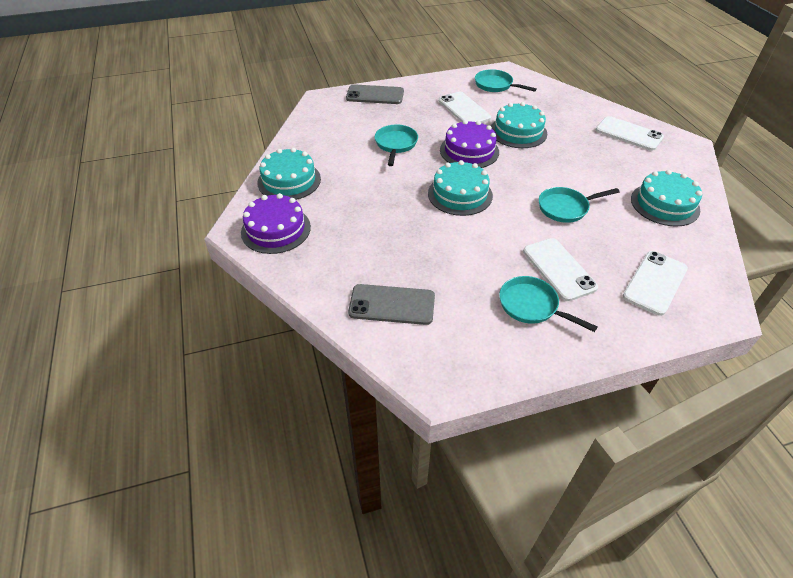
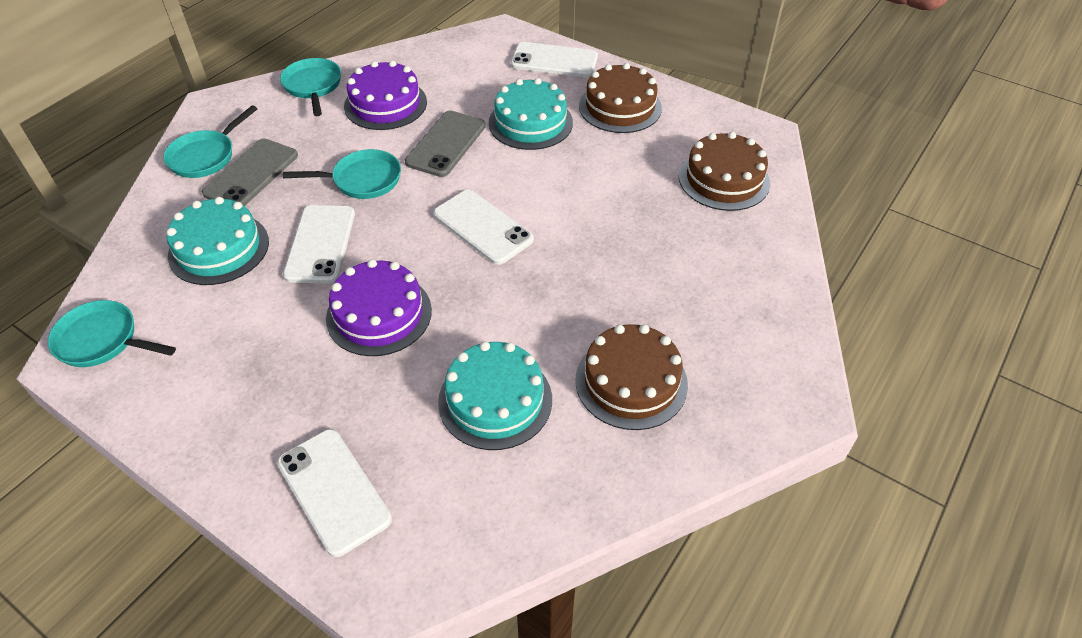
brown cake: 0 -> 3
turquoise cake: 4 -> 3

